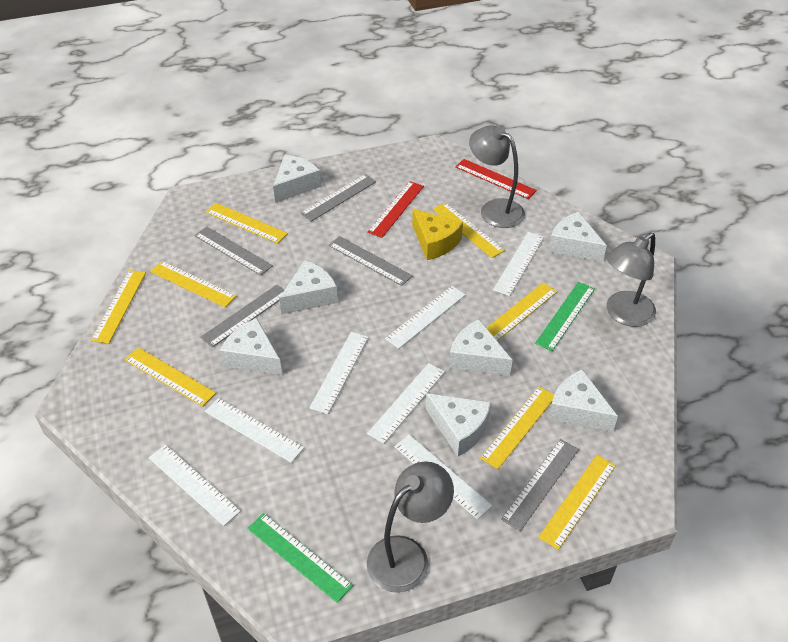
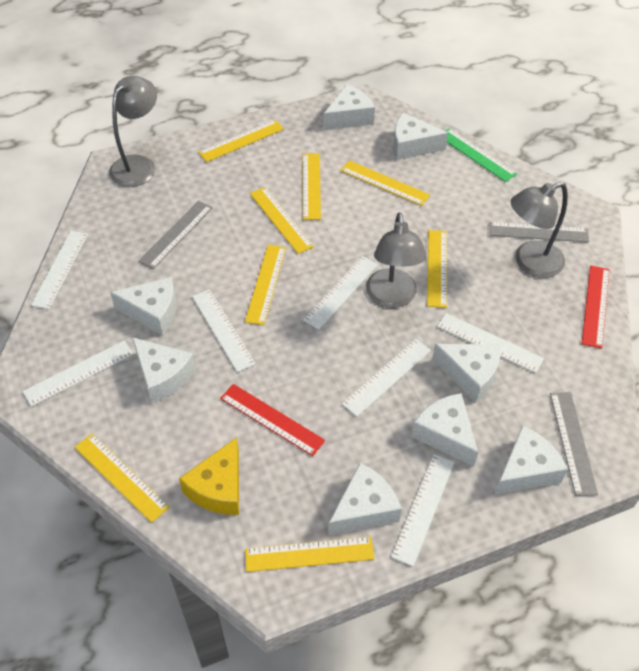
green ruler: 2 -> 1
grey ruler: 5 -> 3
white cheese: 7 -> 8

